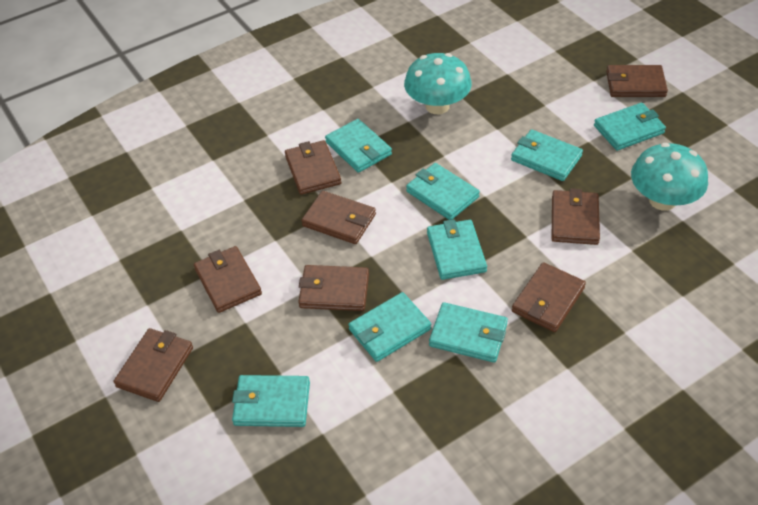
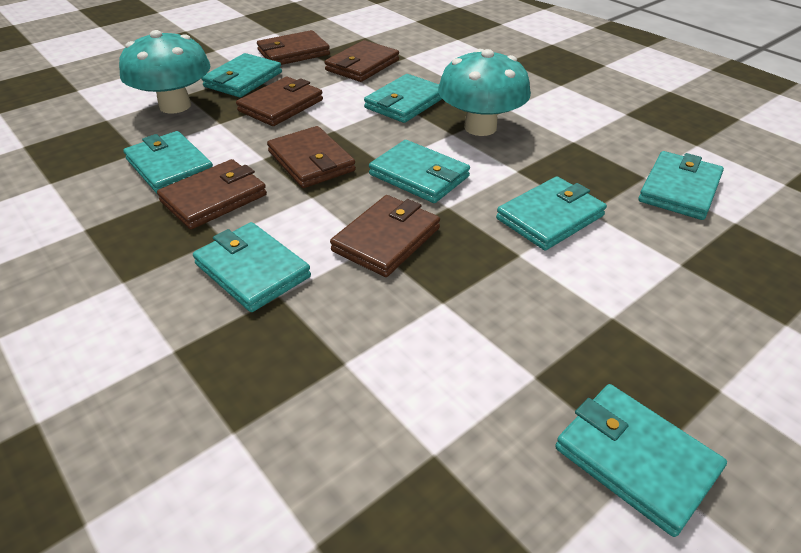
brown wallet: 8 -> 6

